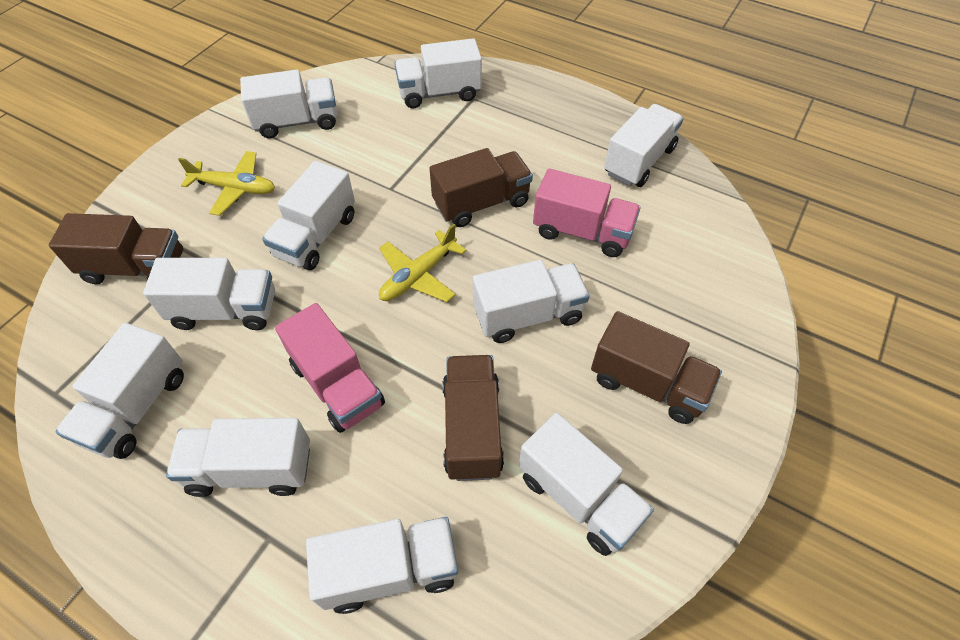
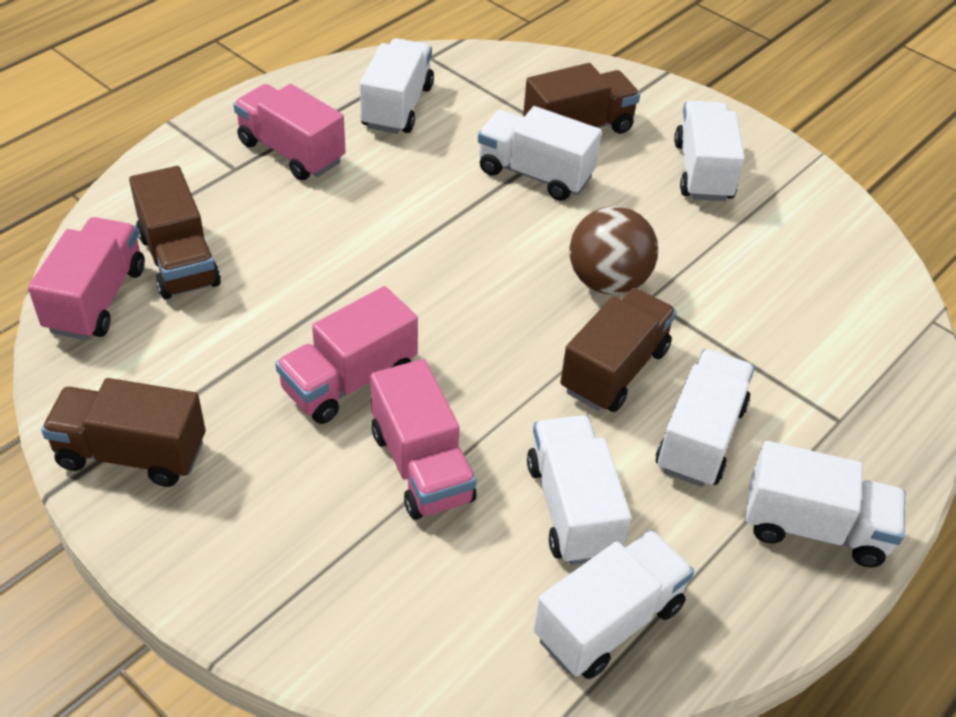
brown ball: 0 -> 1
pink truck: 2 -> 4
white truck: 10 -> 7
yellow plane: 2 -> 0

